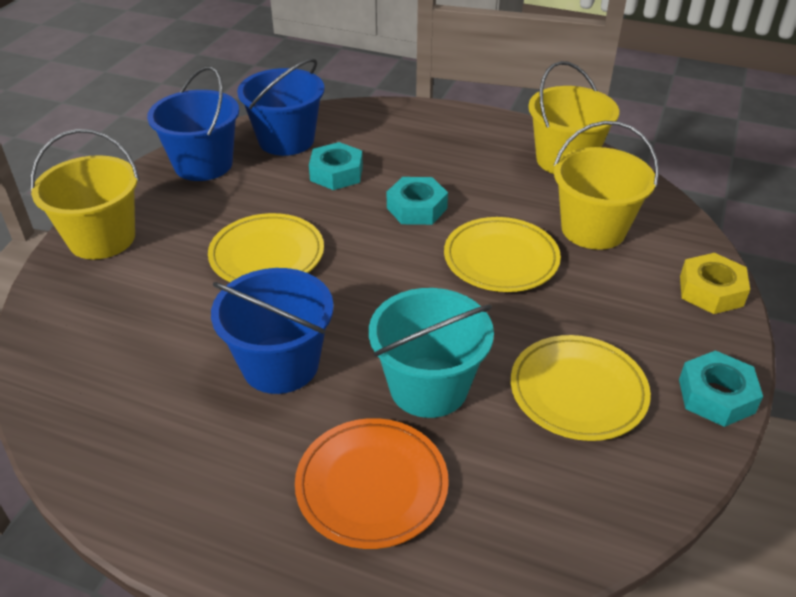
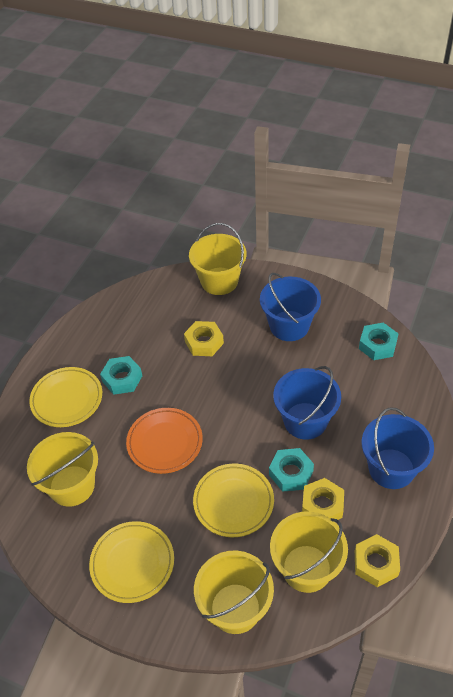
turquoise bucket: 1 -> 0
yellow bucket: 3 -> 4
yellow nut: 1 -> 3

